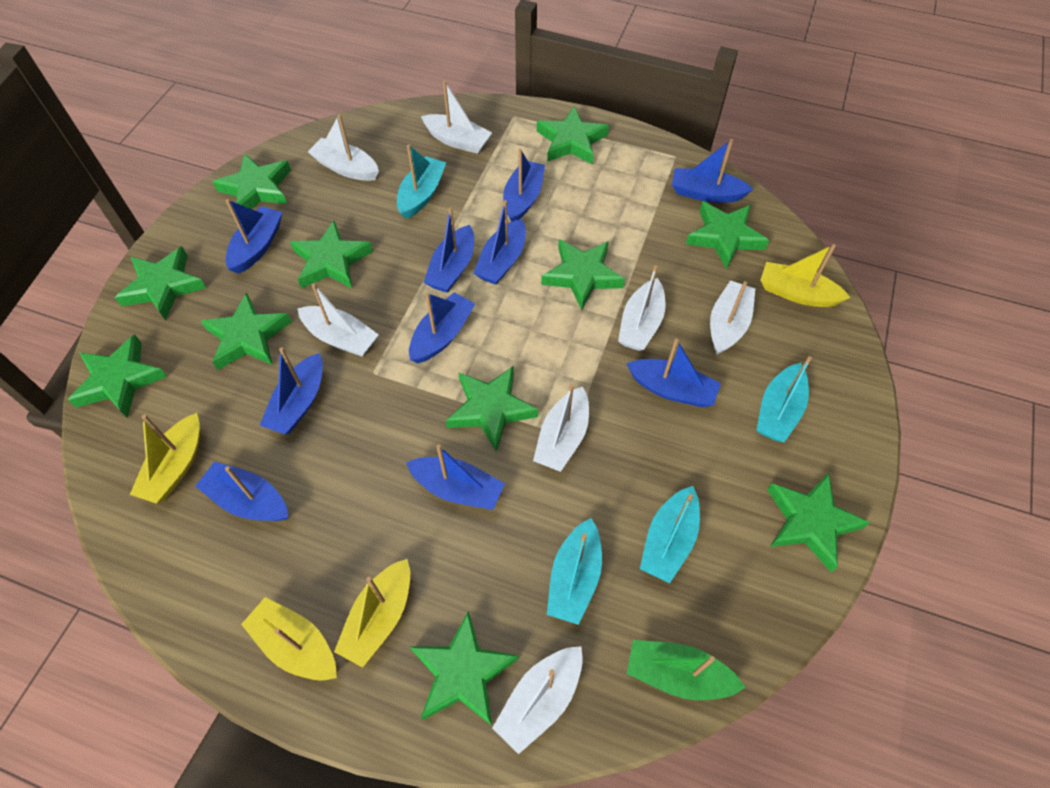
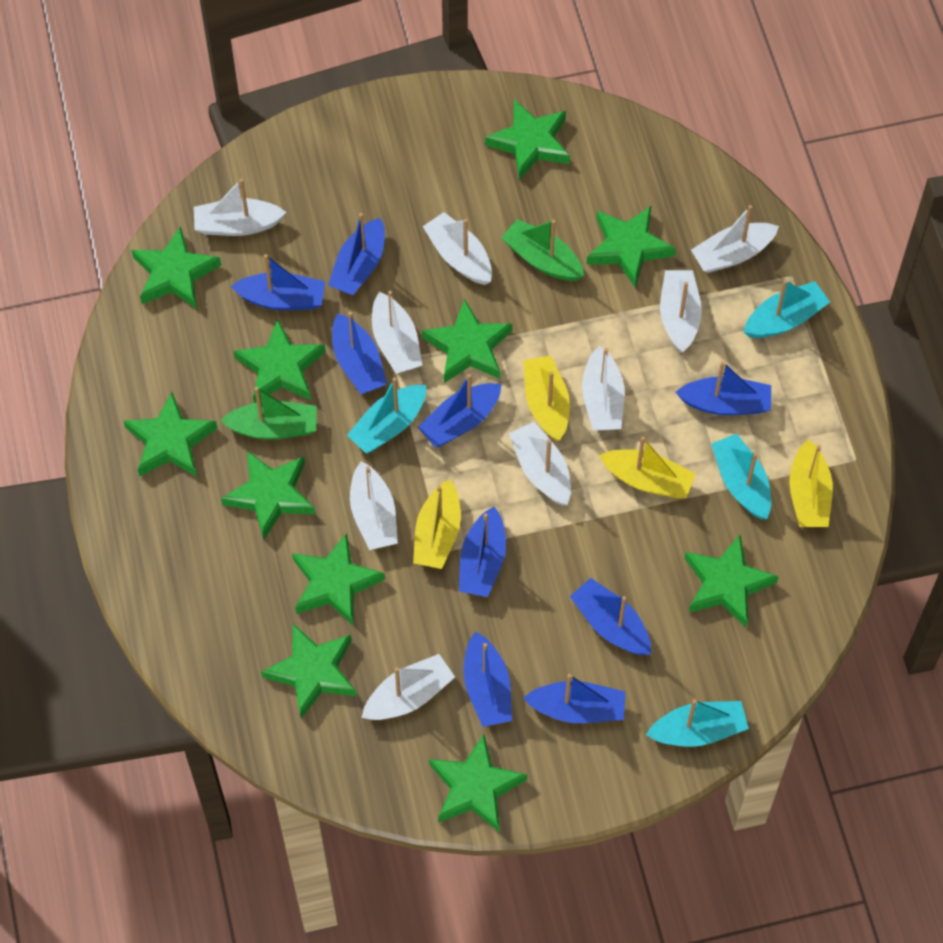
blue boat: 10 -> 9
green boat: 1 -> 2
white boat: 7 -> 9

